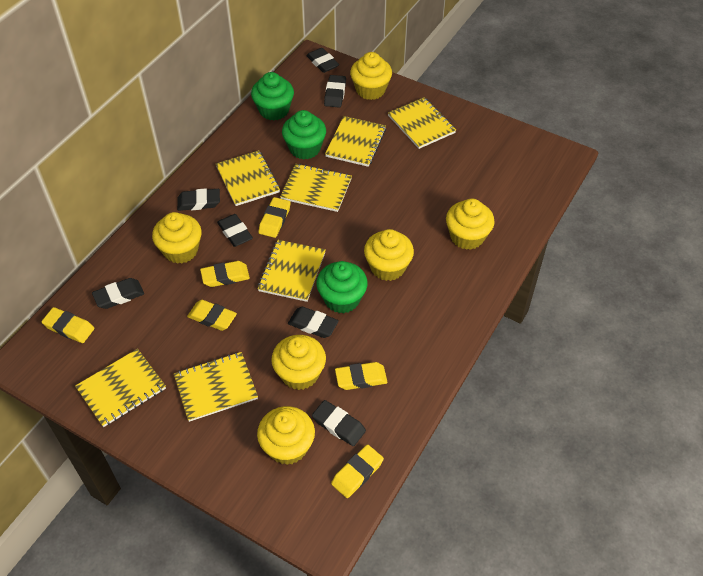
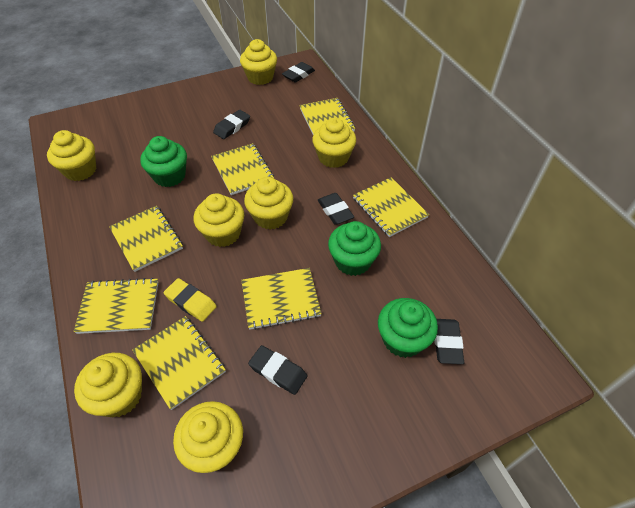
black eraser: 7 -> 5
yellow cupcake: 6 -> 7
yellow eraser: 6 -> 1

